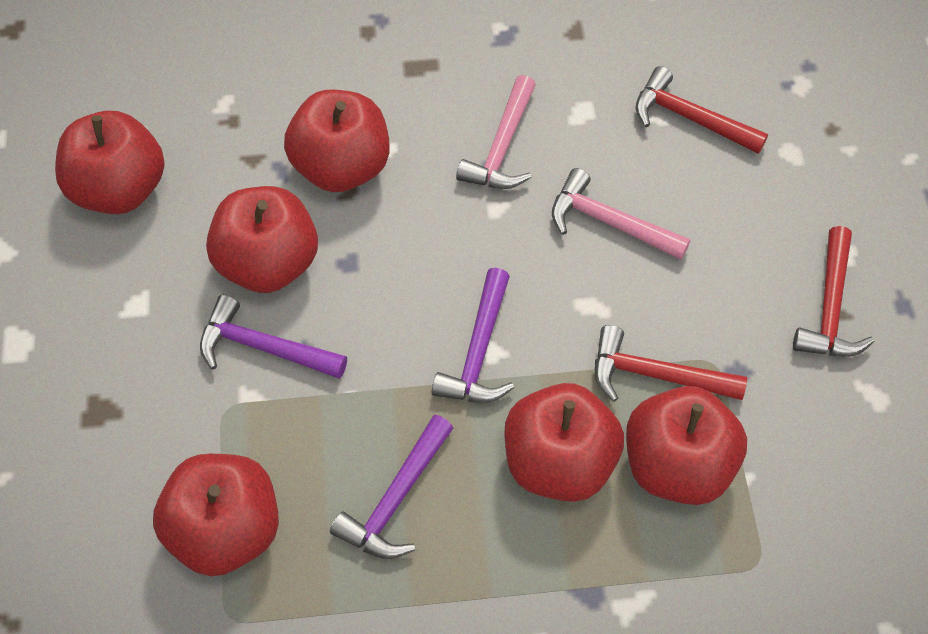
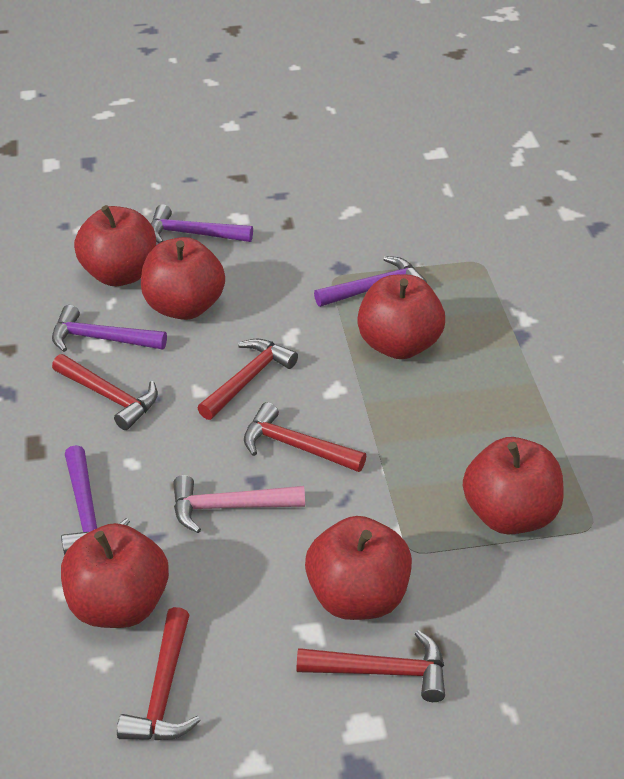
pink hammer: 2 -> 1
purple hammer: 3 -> 4
red hammer: 3 -> 5

